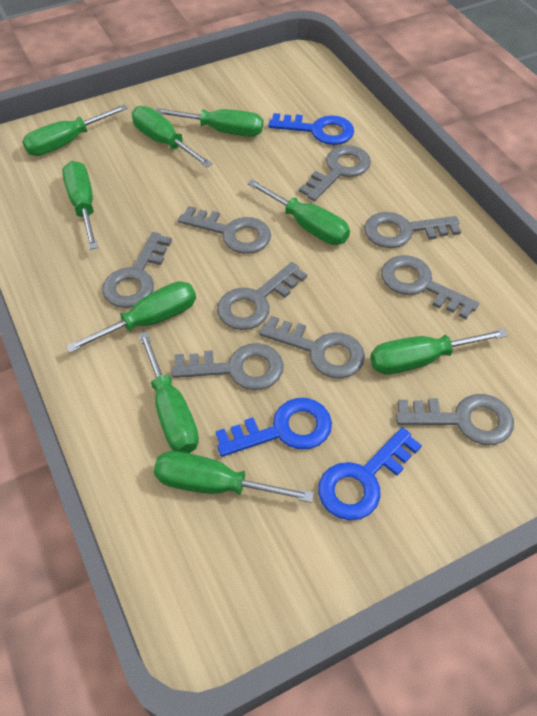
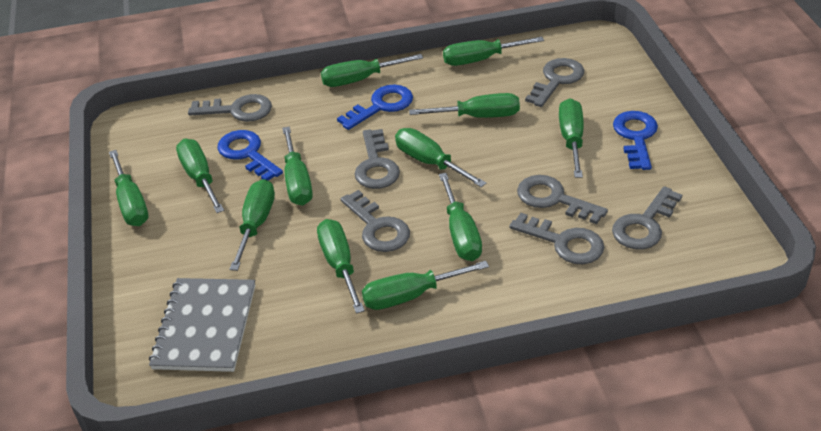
green screwdriver: 9 -> 12
grey key: 9 -> 7
grey notebook: 0 -> 1

